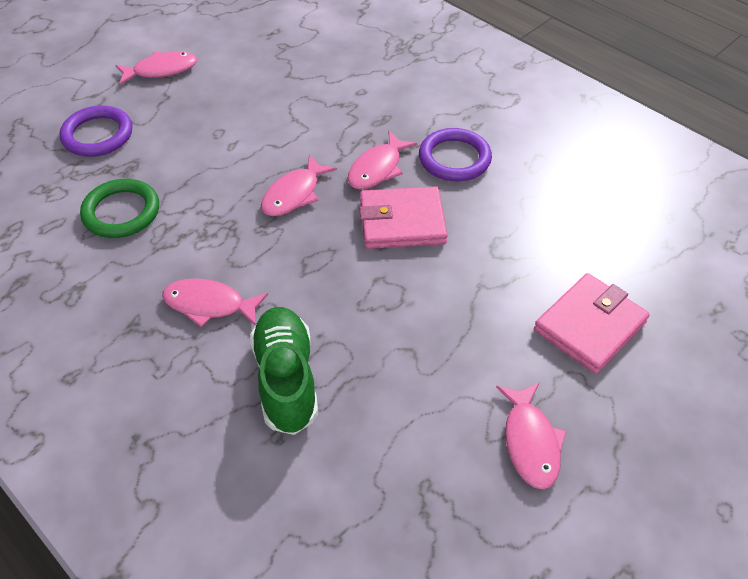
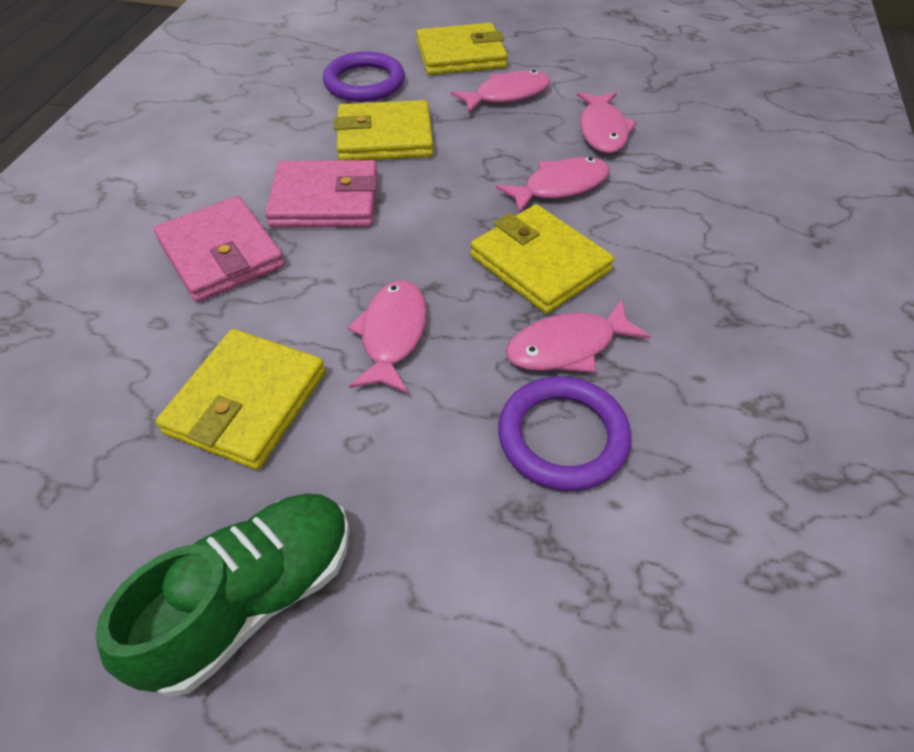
green ring: 1 -> 0
yellow wallet: 0 -> 4

